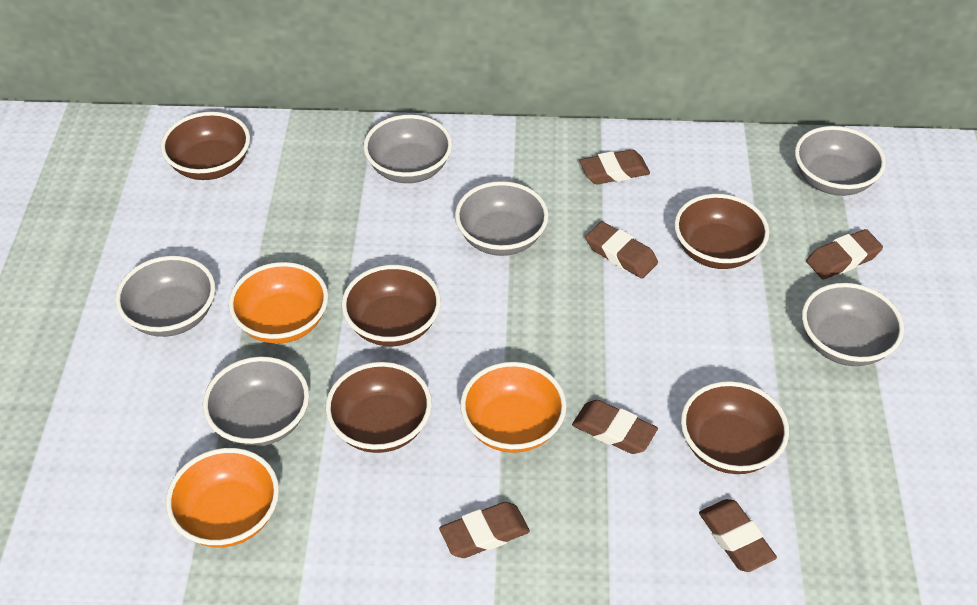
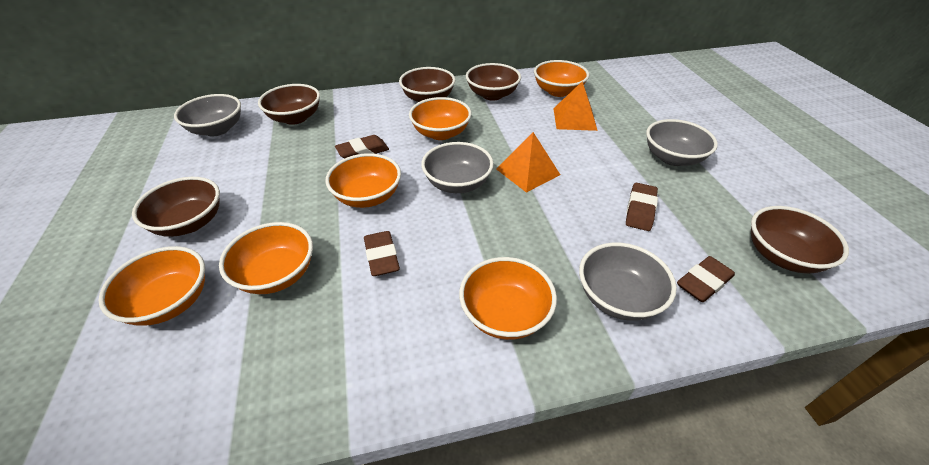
brown eraser: 6 -> 4
grey bowl: 6 -> 4
orange bowl: 3 -> 6
orange pyramid: 0 -> 2

